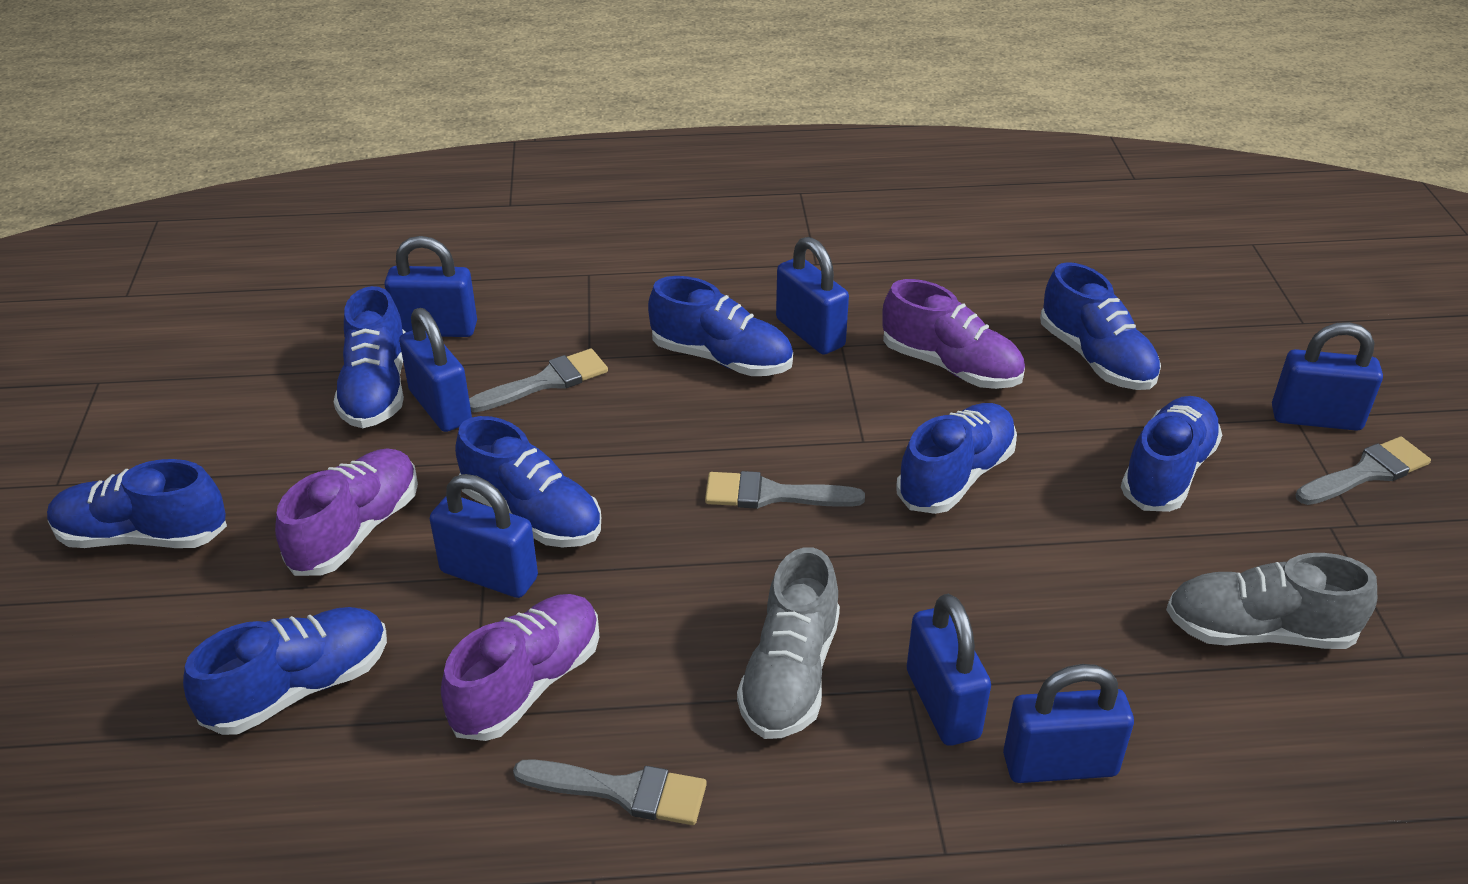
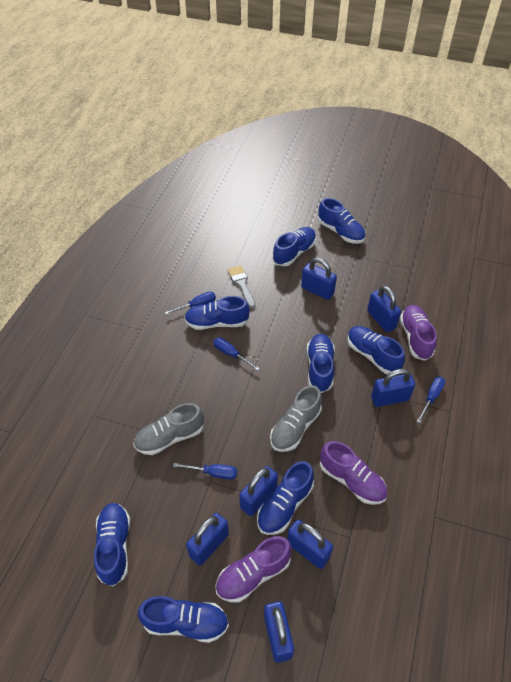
blue screwdriver: 0 -> 4
grey brush: 4 -> 1

